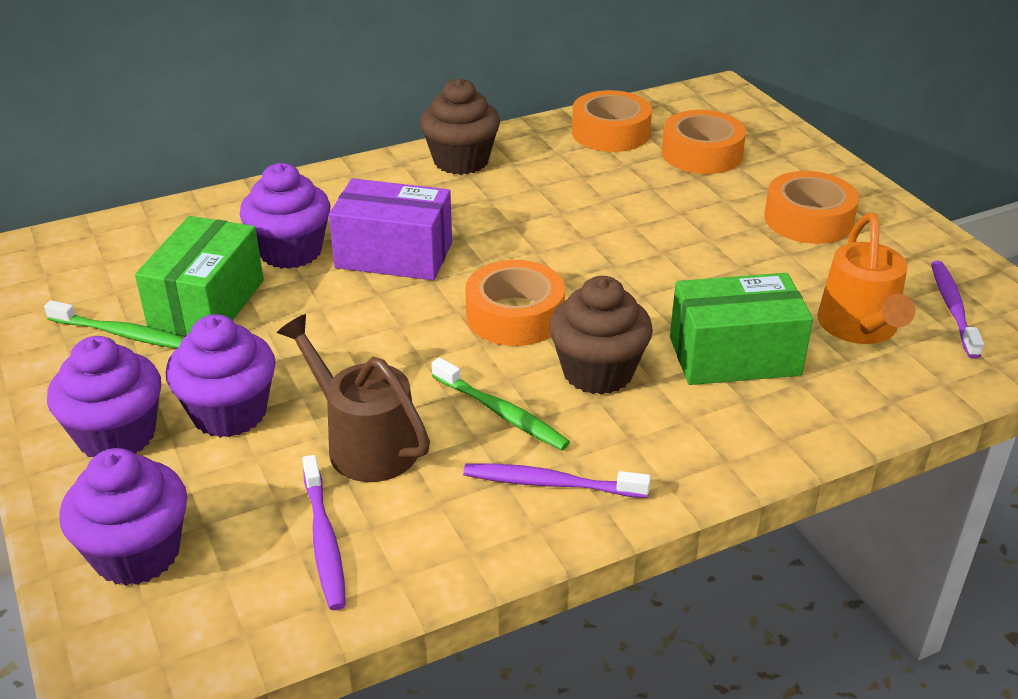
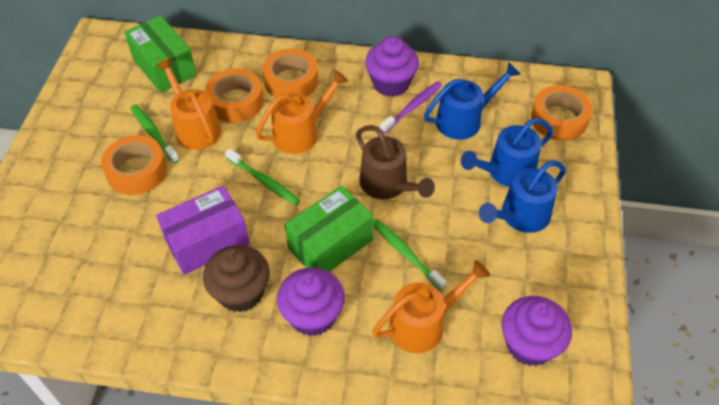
blue watering can: 0 -> 3
brown cupcake: 2 -> 1
green toothbrush: 2 -> 3
orange watering can: 1 -> 3
purple cupcake: 4 -> 3
purple toothbrush: 3 -> 1

